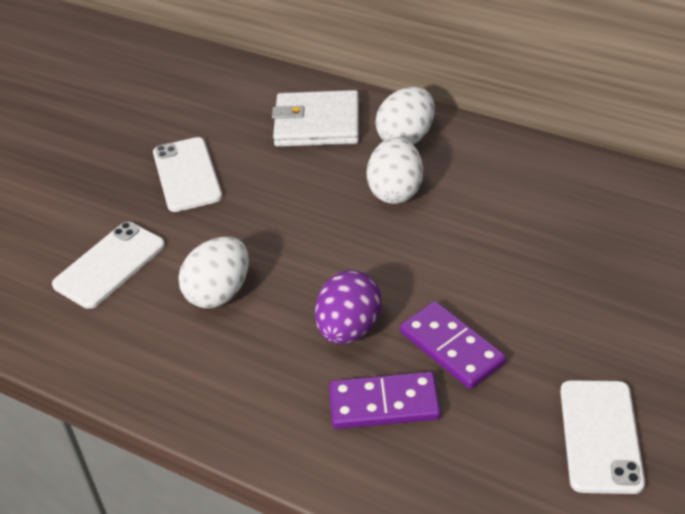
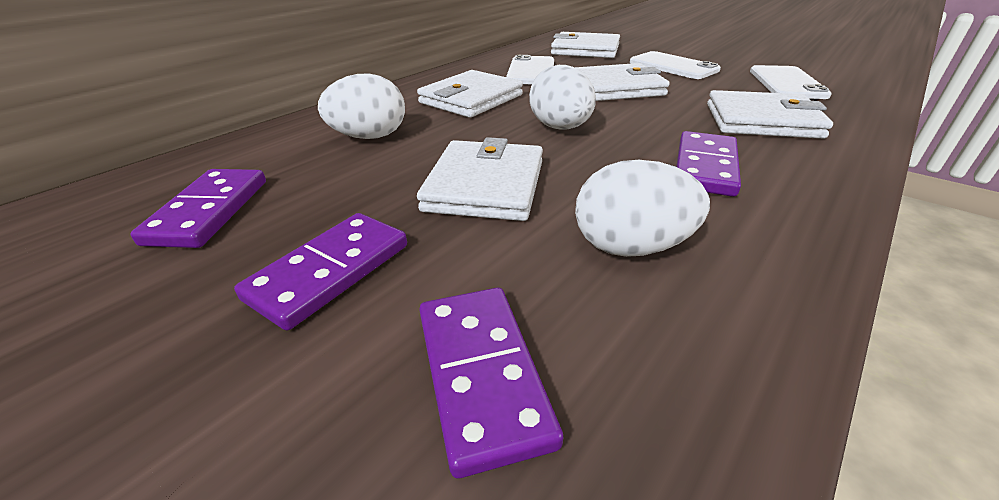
purple domino: 2 -> 4
purple egg: 1 -> 0
white wallet: 1 -> 5

